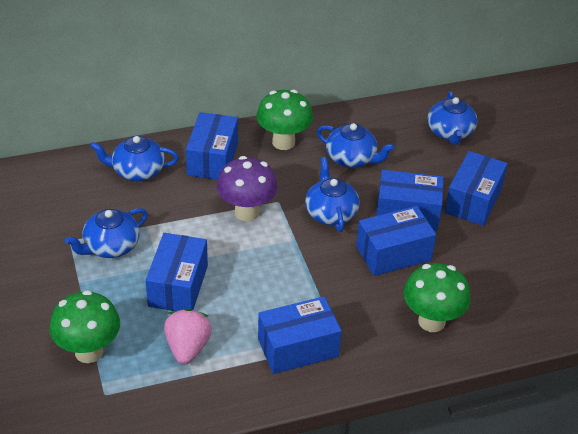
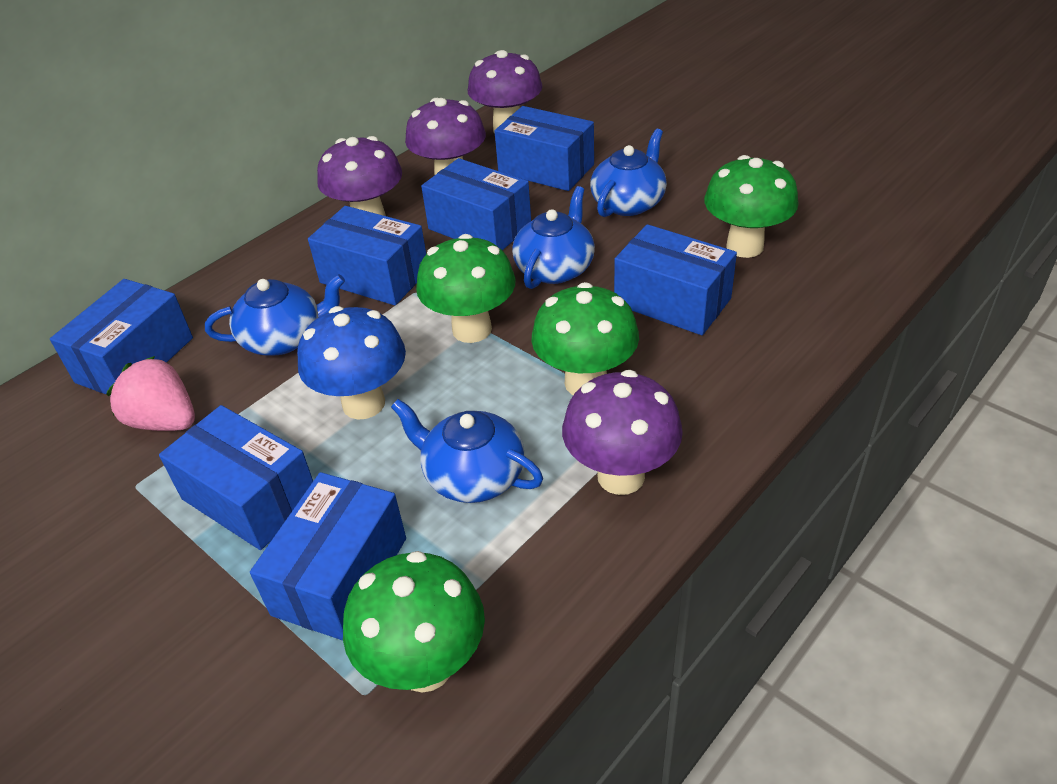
blue box: 6 -> 7
blue mushroom: 0 -> 1
blue teapot: 5 -> 4
green mushroom: 3 -> 4
purple mushroom: 1 -> 4

